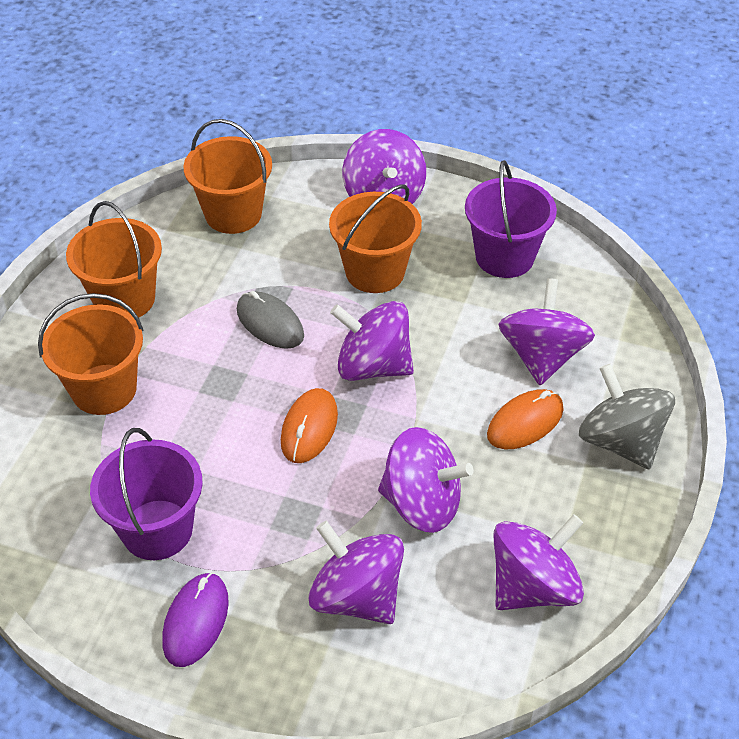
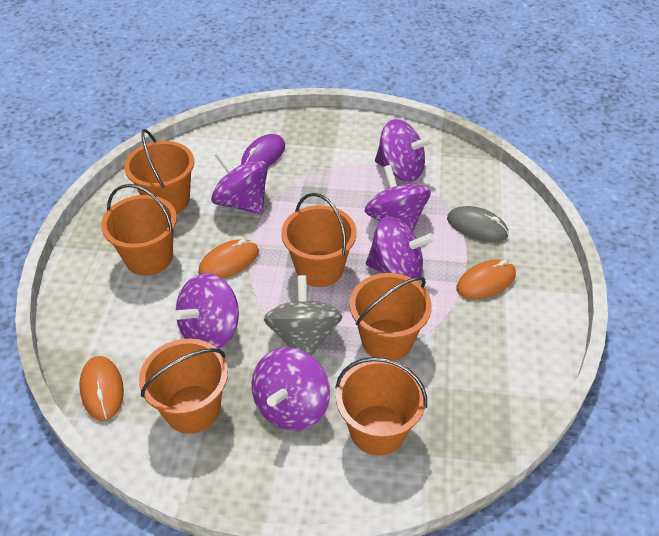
orange bucket: 4 -> 6
orange mouse: 2 -> 3
purple bucket: 2 -> 0

